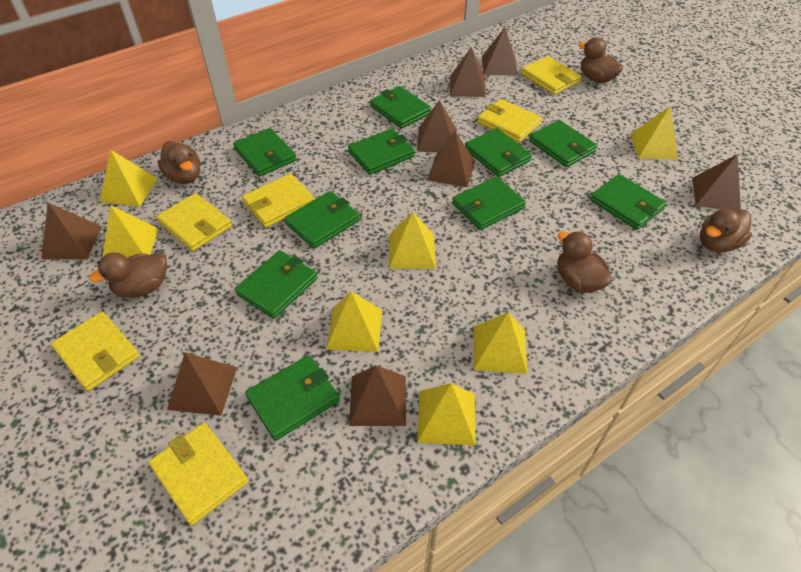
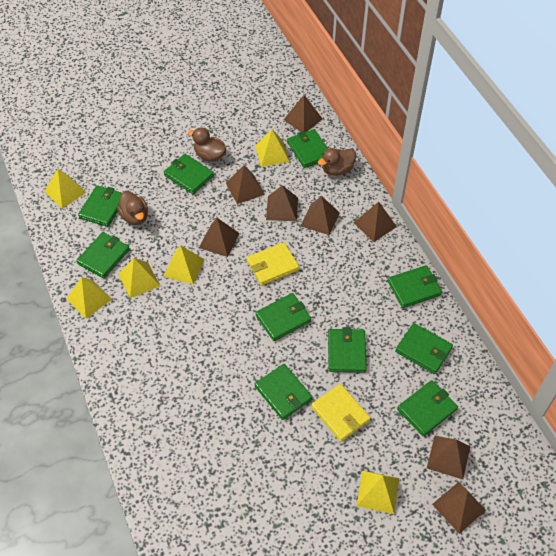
brown duck: 5 -> 3
yellow pyramid: 7 -> 6
yellow wallet: 6 -> 2

